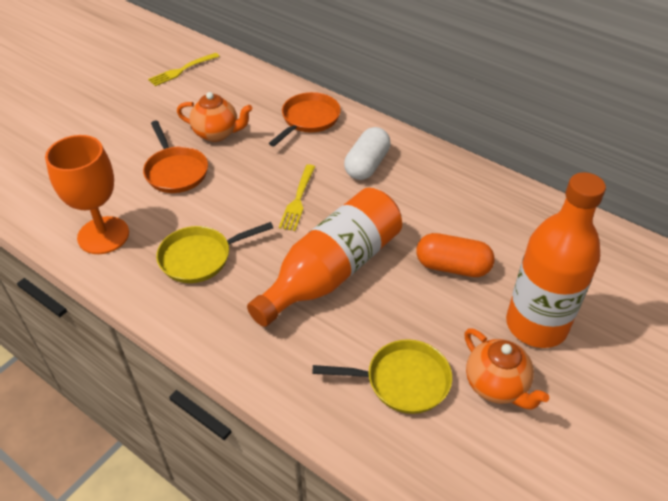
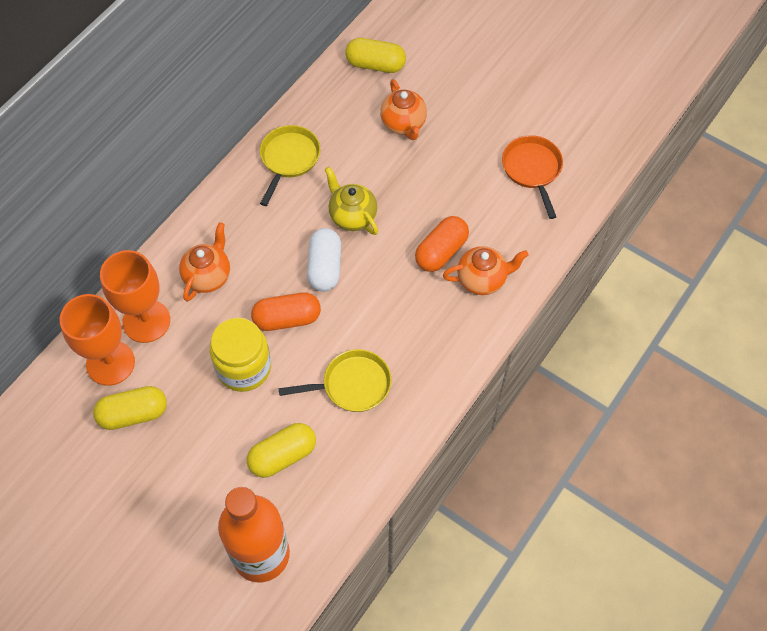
orange bottle: 2 -> 1
orange capsule: 1 -> 2
orange goblet: 1 -> 2
orange pan: 2 -> 1
orange teapot: 2 -> 3
yellow capsule: 0 -> 3
yellow fork: 2 -> 0
yellow jar: 0 -> 1
yellow teapot: 0 -> 1

